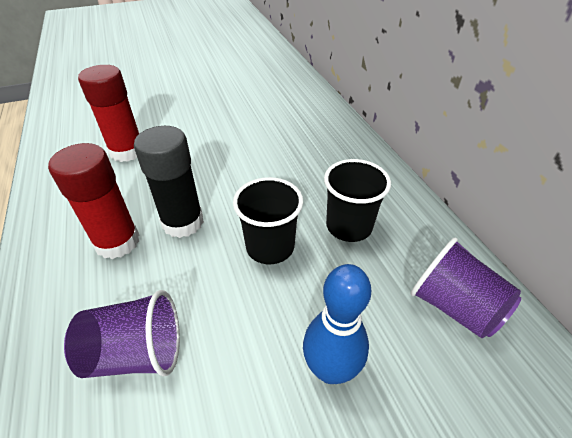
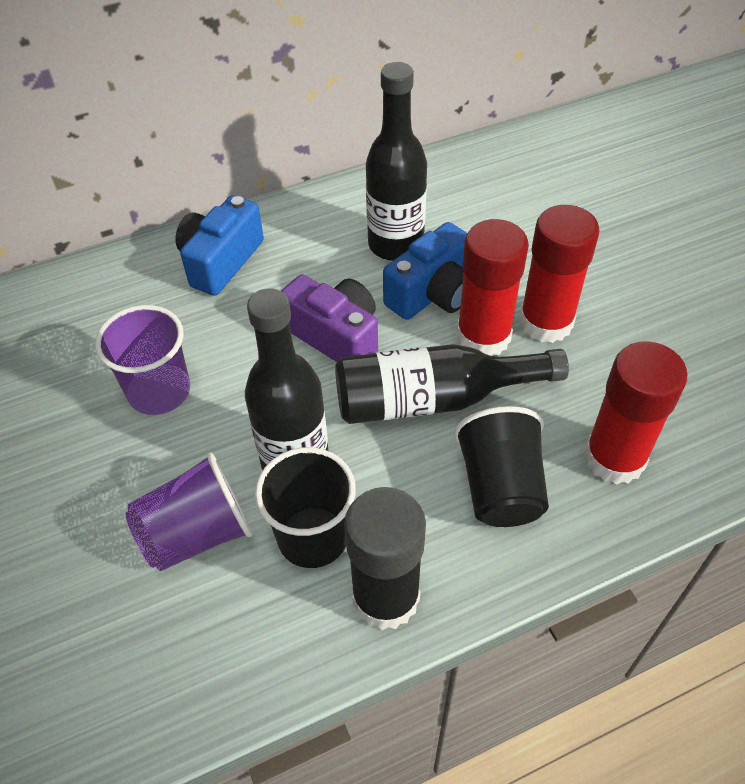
black bottle: 0 -> 3
blue bowling pin: 1 -> 0
blue camera: 0 -> 2
purple camera: 0 -> 1
red glue stick: 2 -> 3

